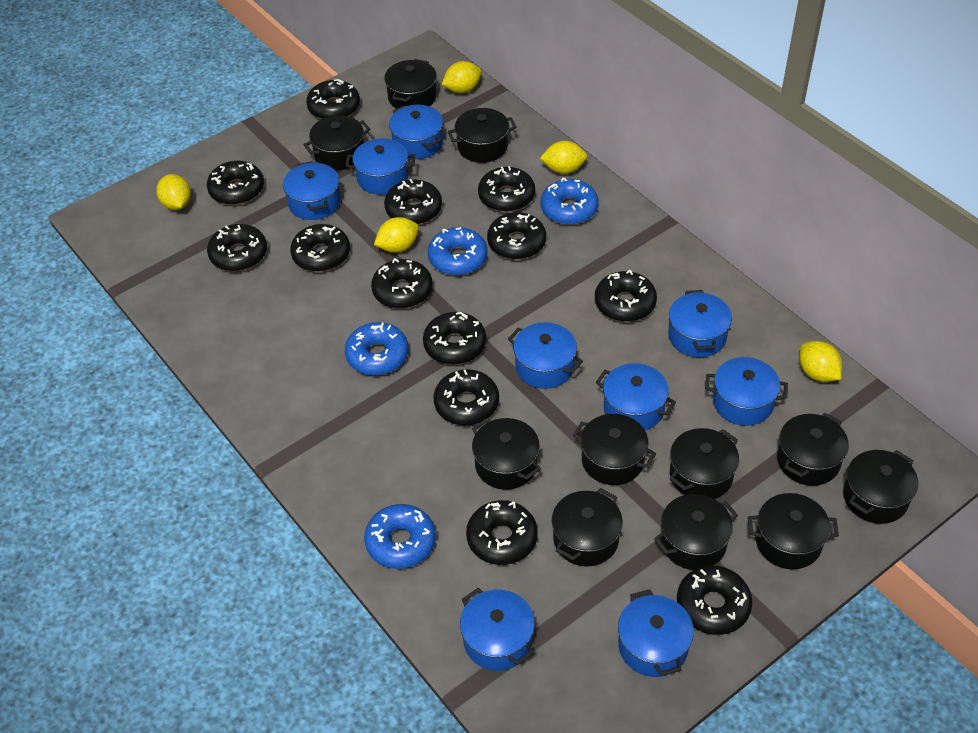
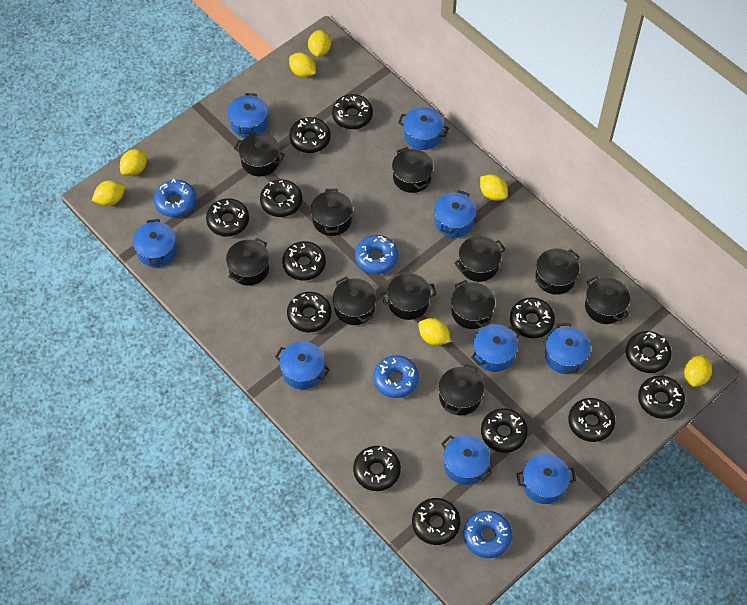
yellow lemon: 5 -> 7

